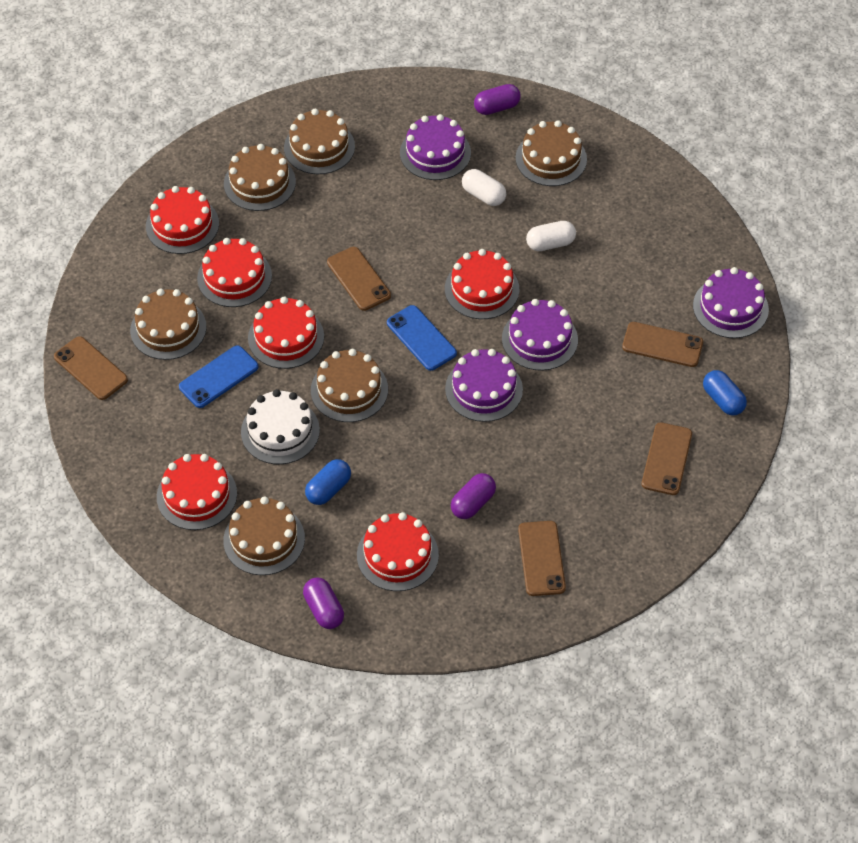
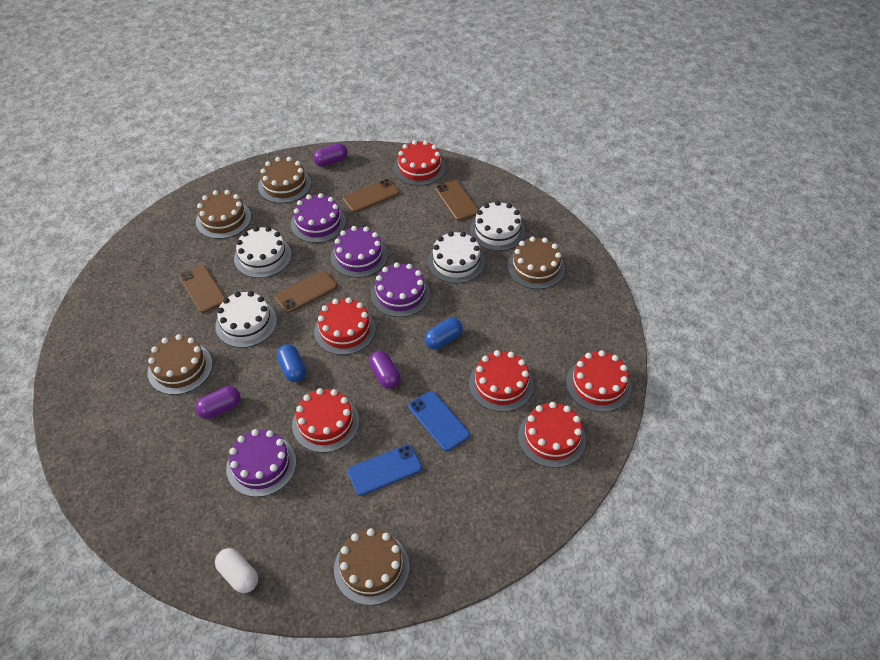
brown cake: 6 -> 5
brown phone: 5 -> 4
white cake: 1 -> 4
white capsule: 2 -> 1

